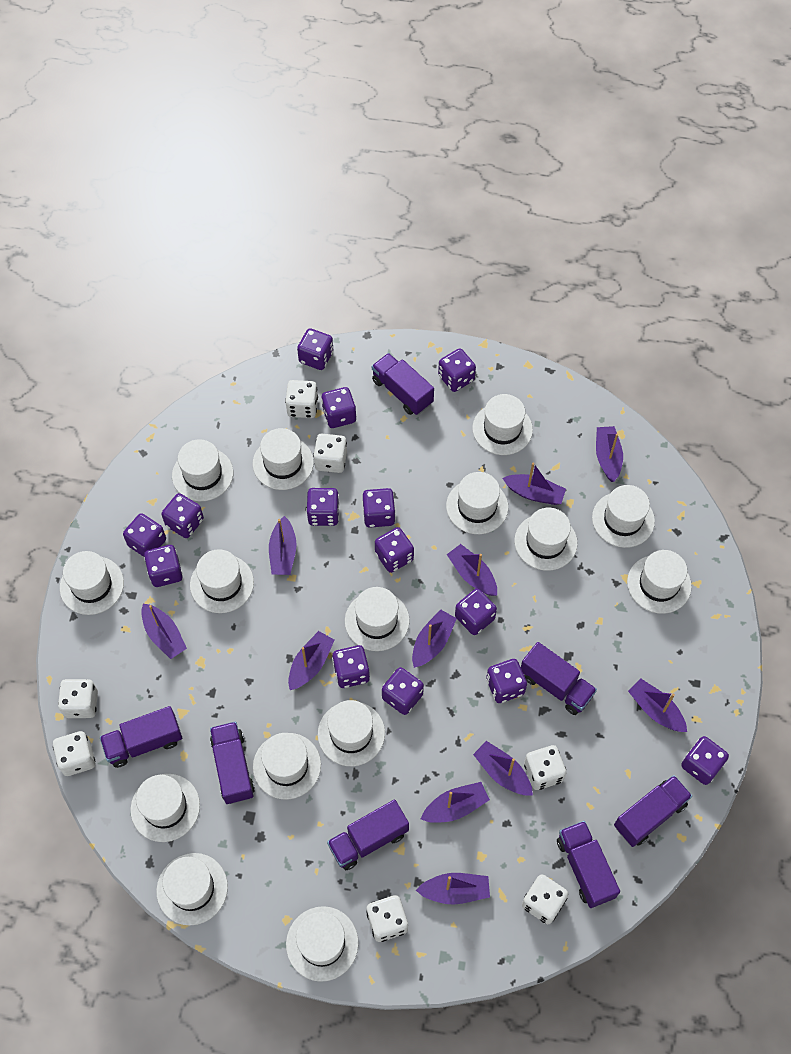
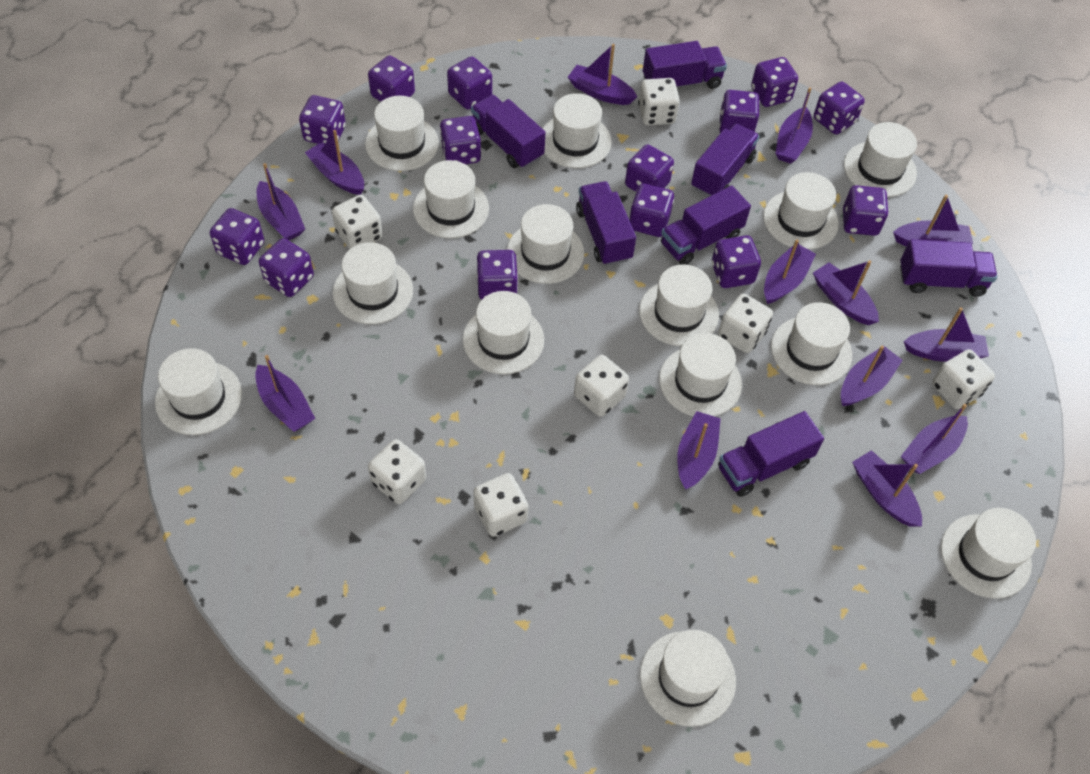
purple boat: 11 -> 13
white hat: 15 -> 14

